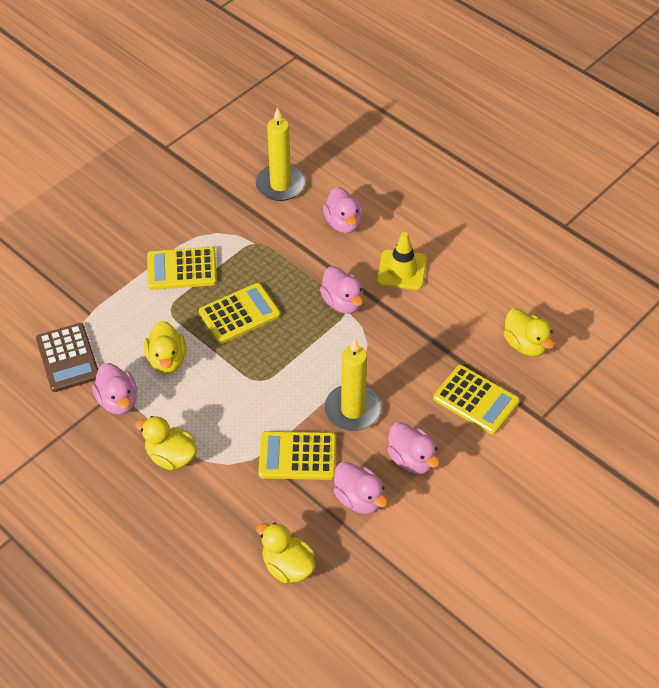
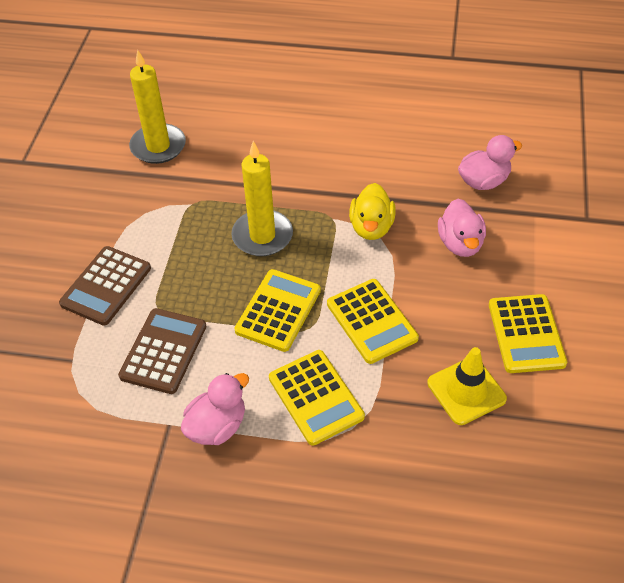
brown calculator: 1 -> 2
pink duck: 5 -> 3
yellow duck: 4 -> 1

